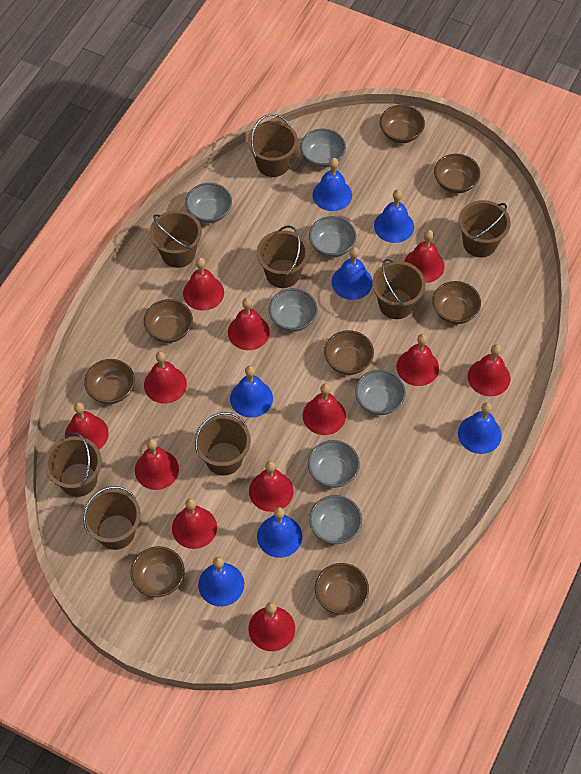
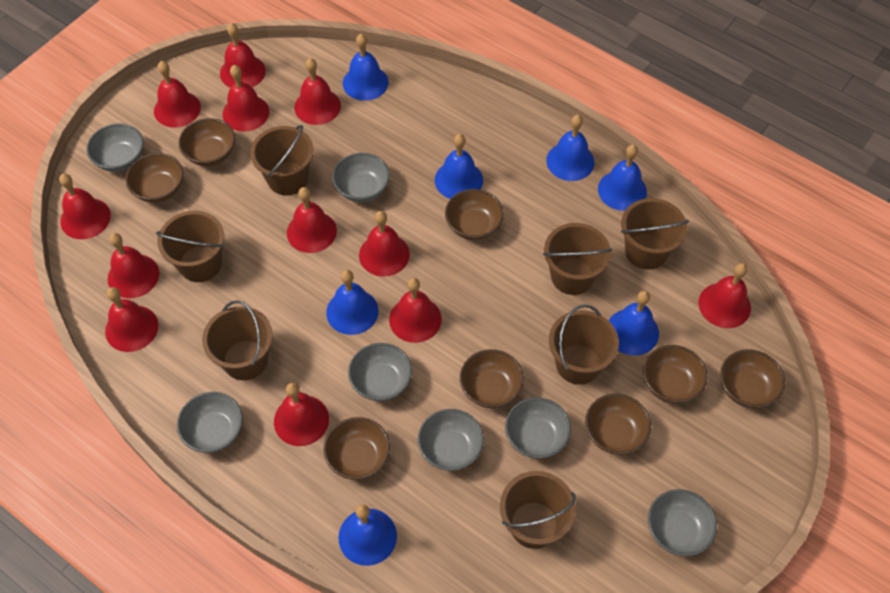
brown bucket: 8 -> 7

